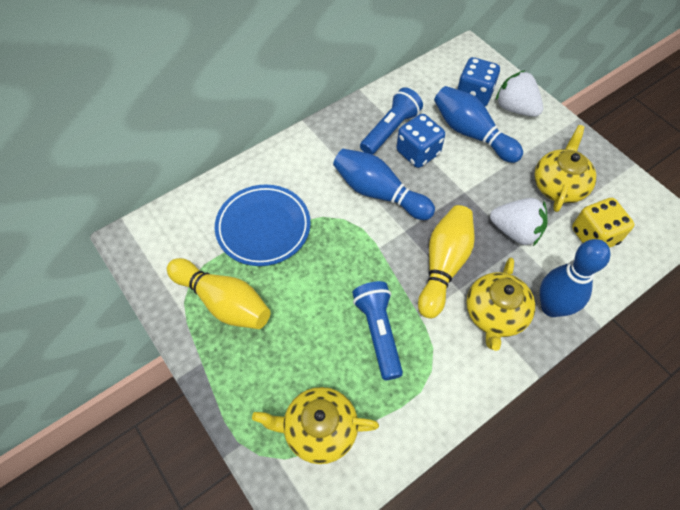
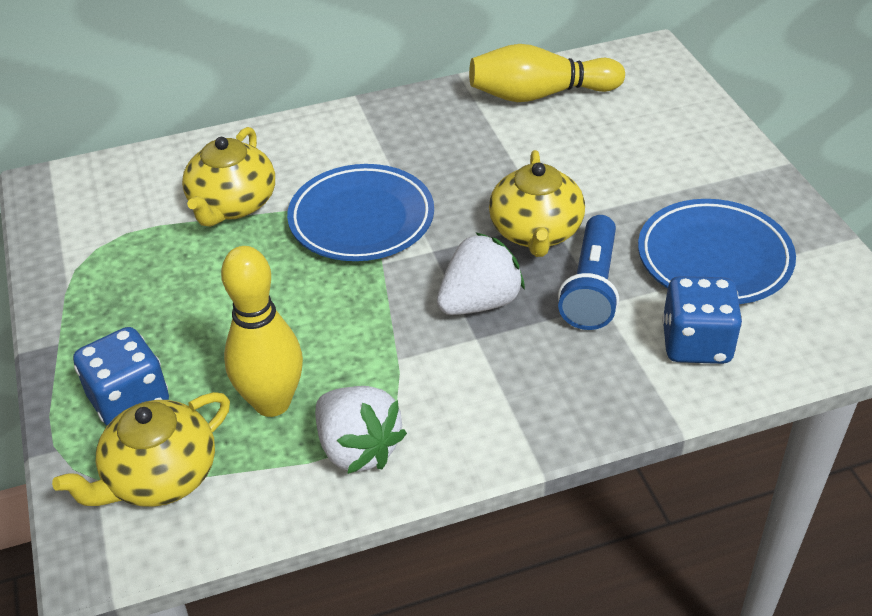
blue bowling pin: 3 -> 0
blue flashlight: 2 -> 1
blue plate: 1 -> 2
yellow dice: 1 -> 0

